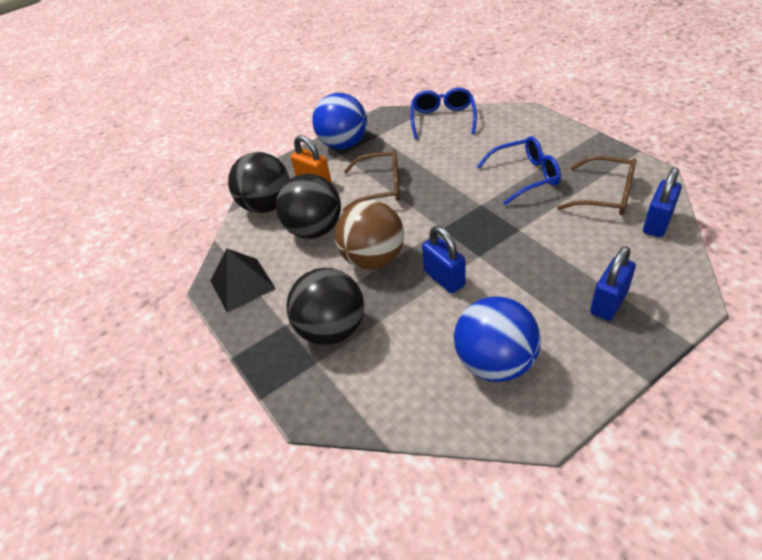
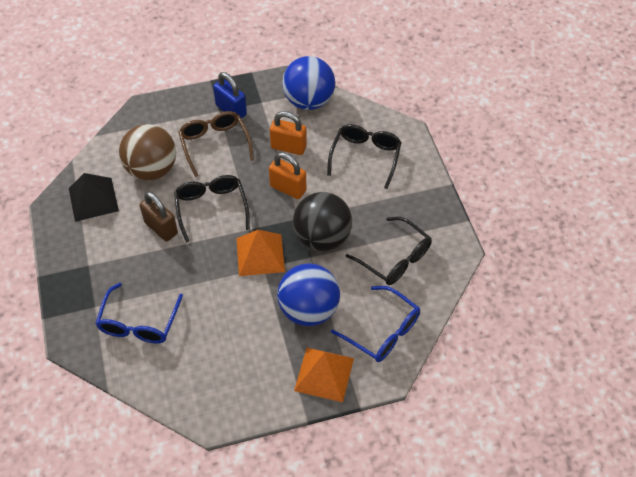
black ball: 3 -> 1
black glasses: 0 -> 3
blue padlock: 3 -> 1
brown glasses: 2 -> 1
brown padlock: 0 -> 1
orange padlock: 1 -> 2
orange pyramid: 0 -> 2

